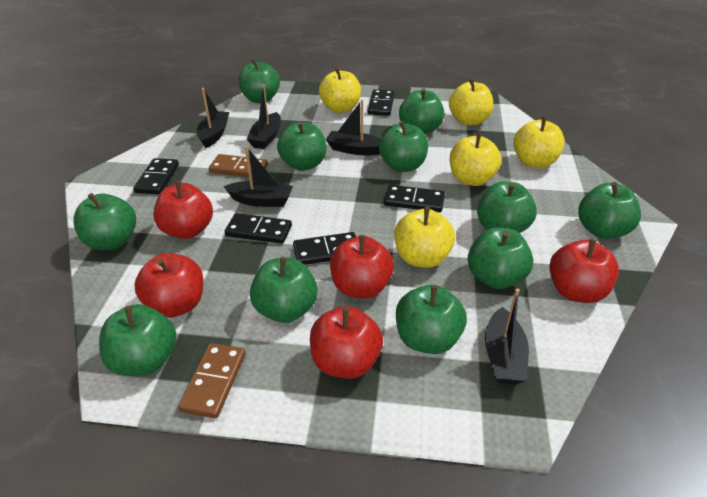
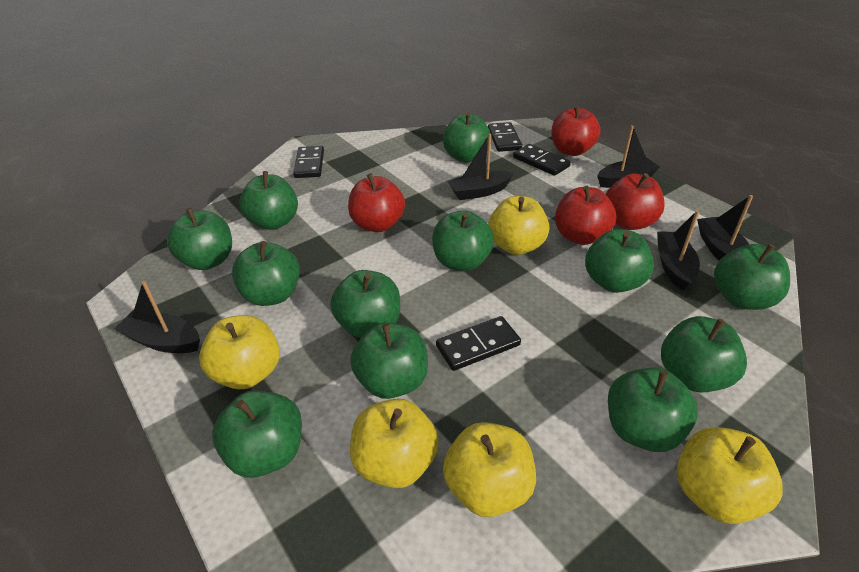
black domino: 5 -> 4
brown domino: 2 -> 0
green apple: 11 -> 12
red apple: 5 -> 4

